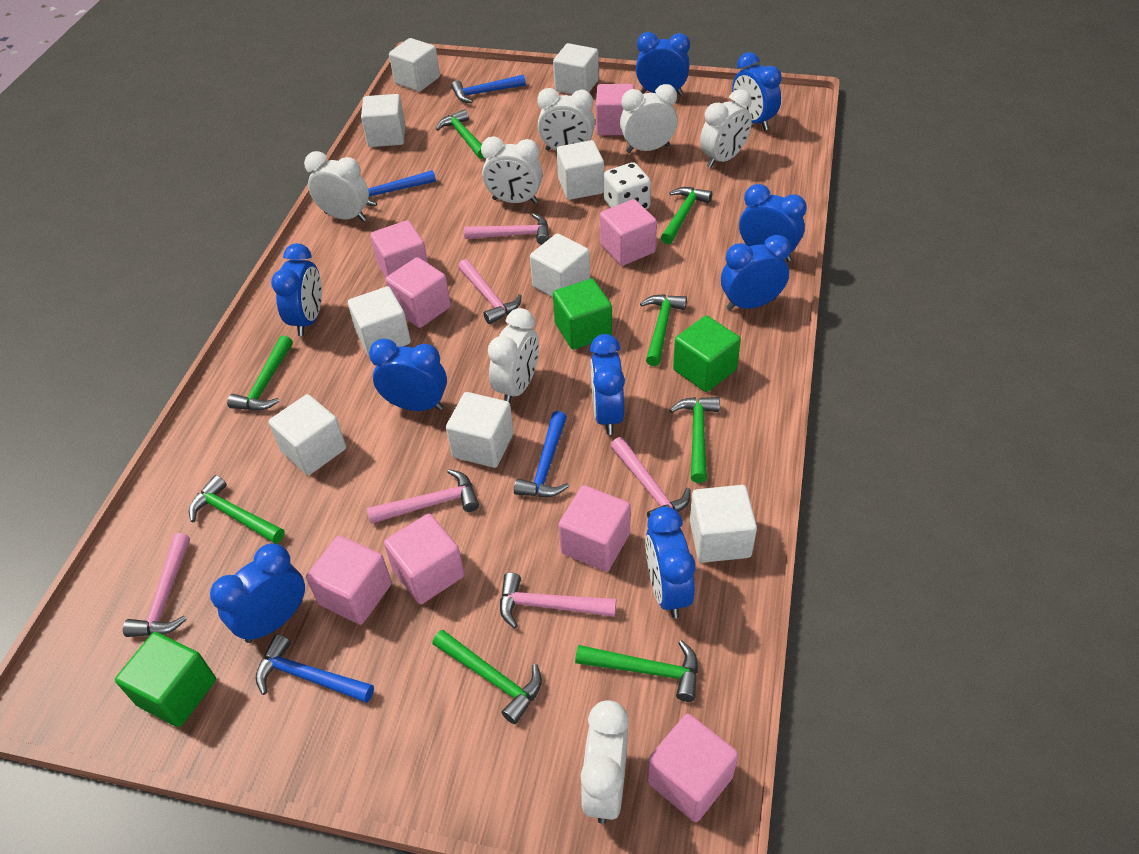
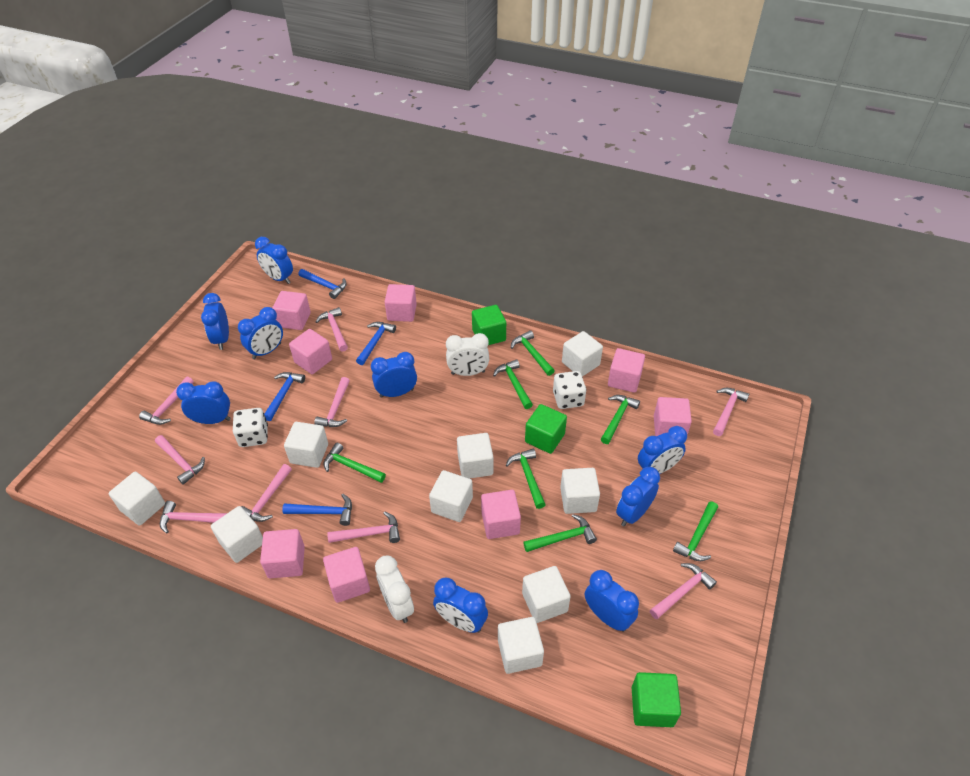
green hammer: 8 -> 7
pink hammer: 6 -> 9
white clock: 7 -> 2
white dice: 1 -> 2

